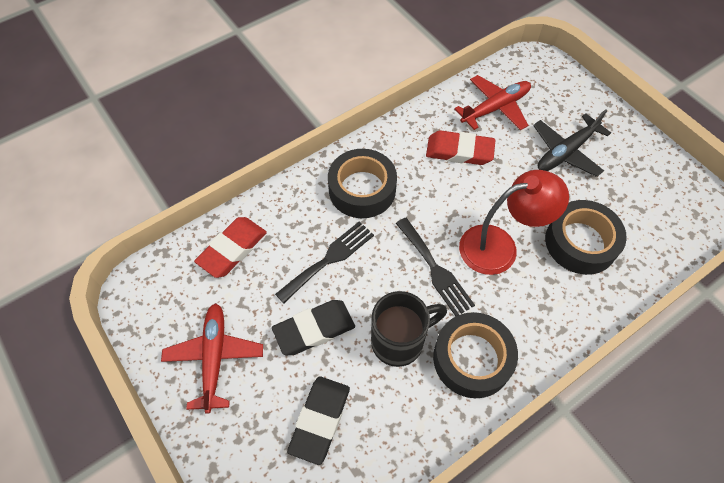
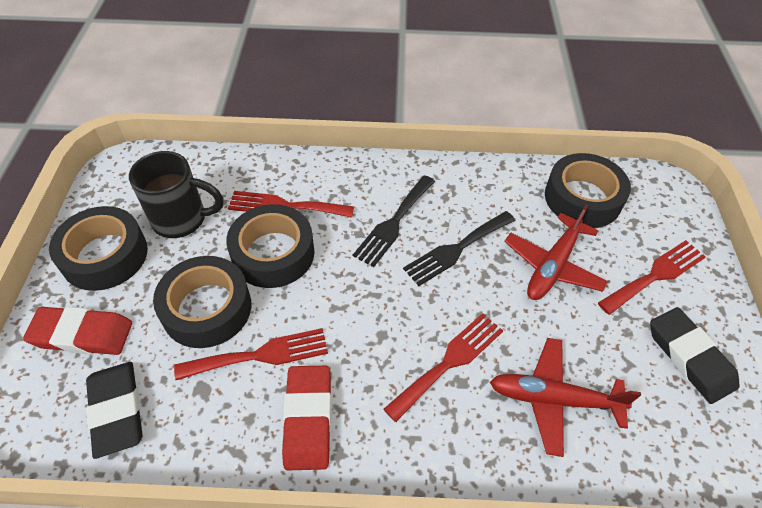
black plane: 1 -> 0
black tape: 3 -> 4
red fork: 0 -> 4
red lamp: 1 -> 0

